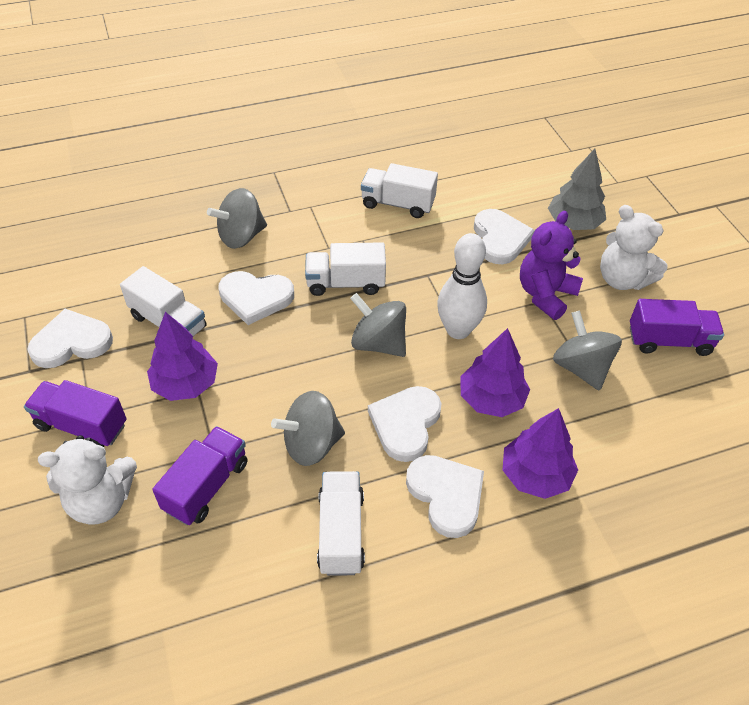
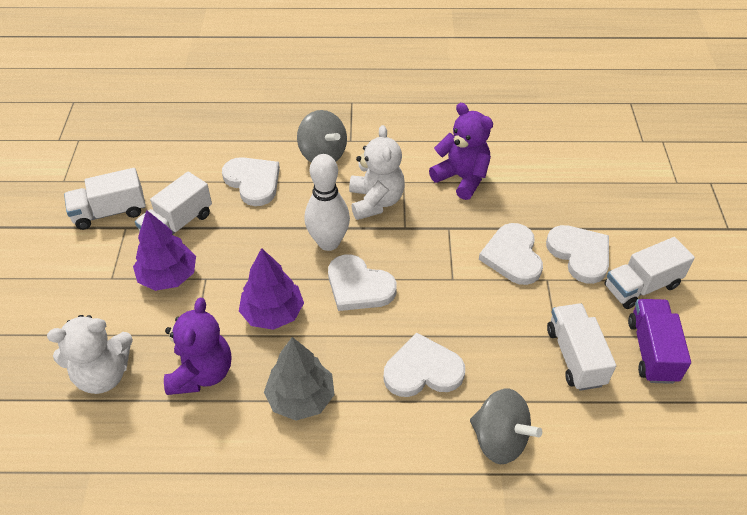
grey spinning top: 4 -> 2
purple teddy bear: 1 -> 2
purple tree: 3 -> 2
purple truck: 3 -> 1

